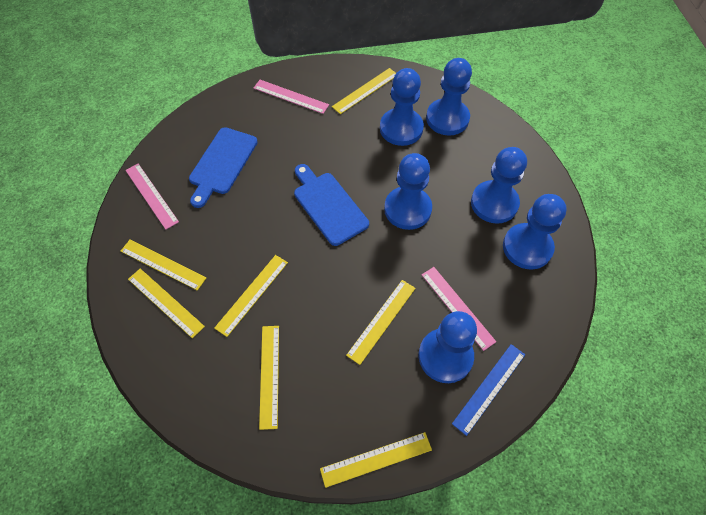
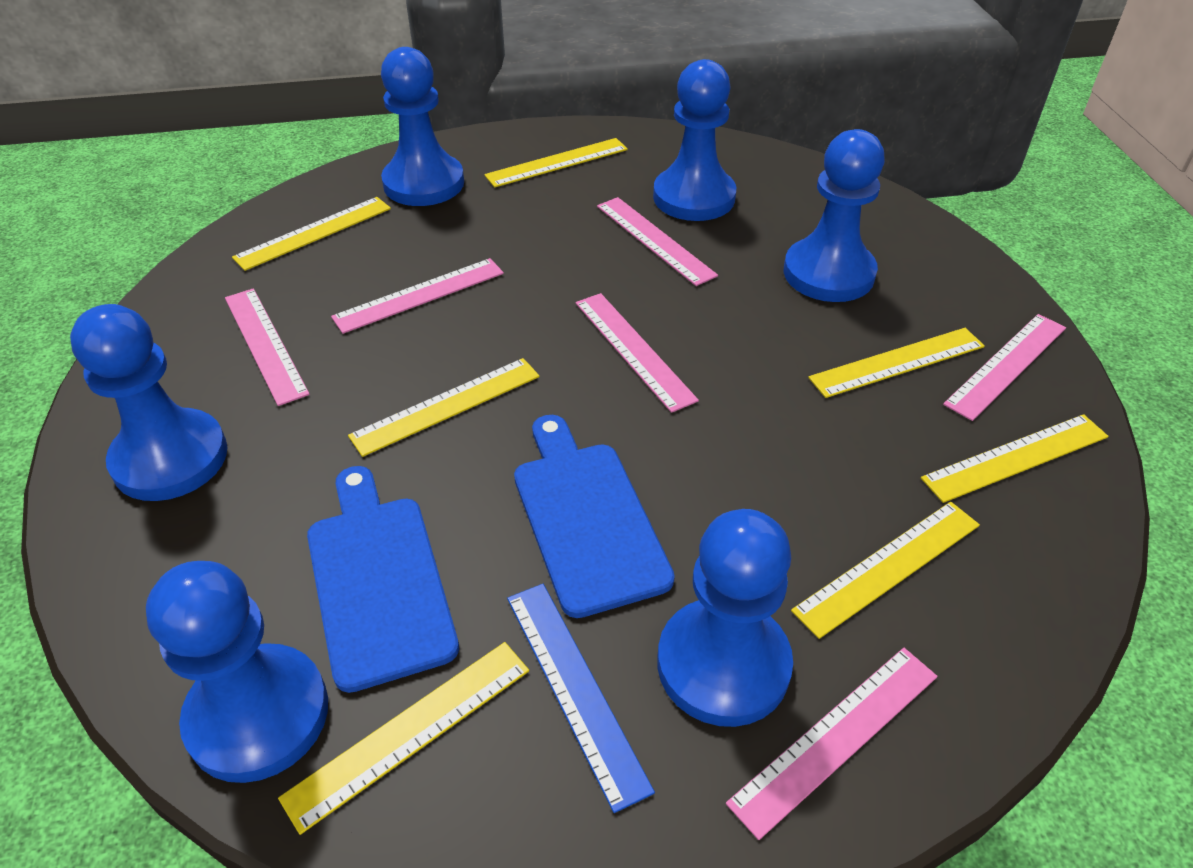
pink ruler: 3 -> 6

